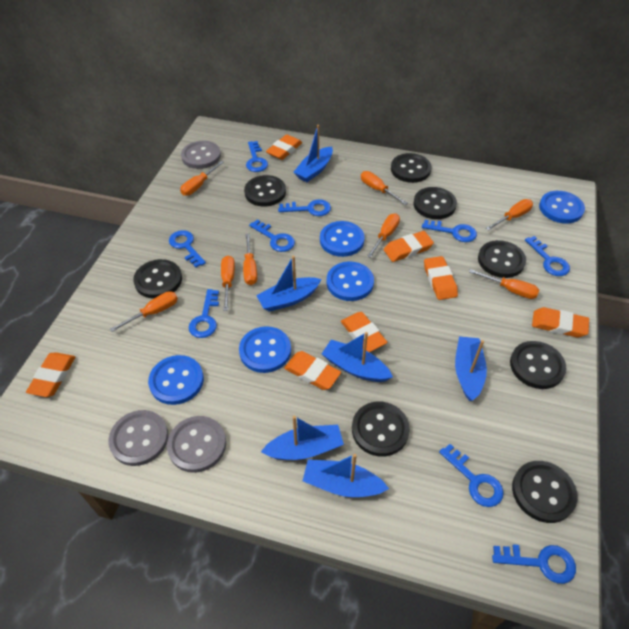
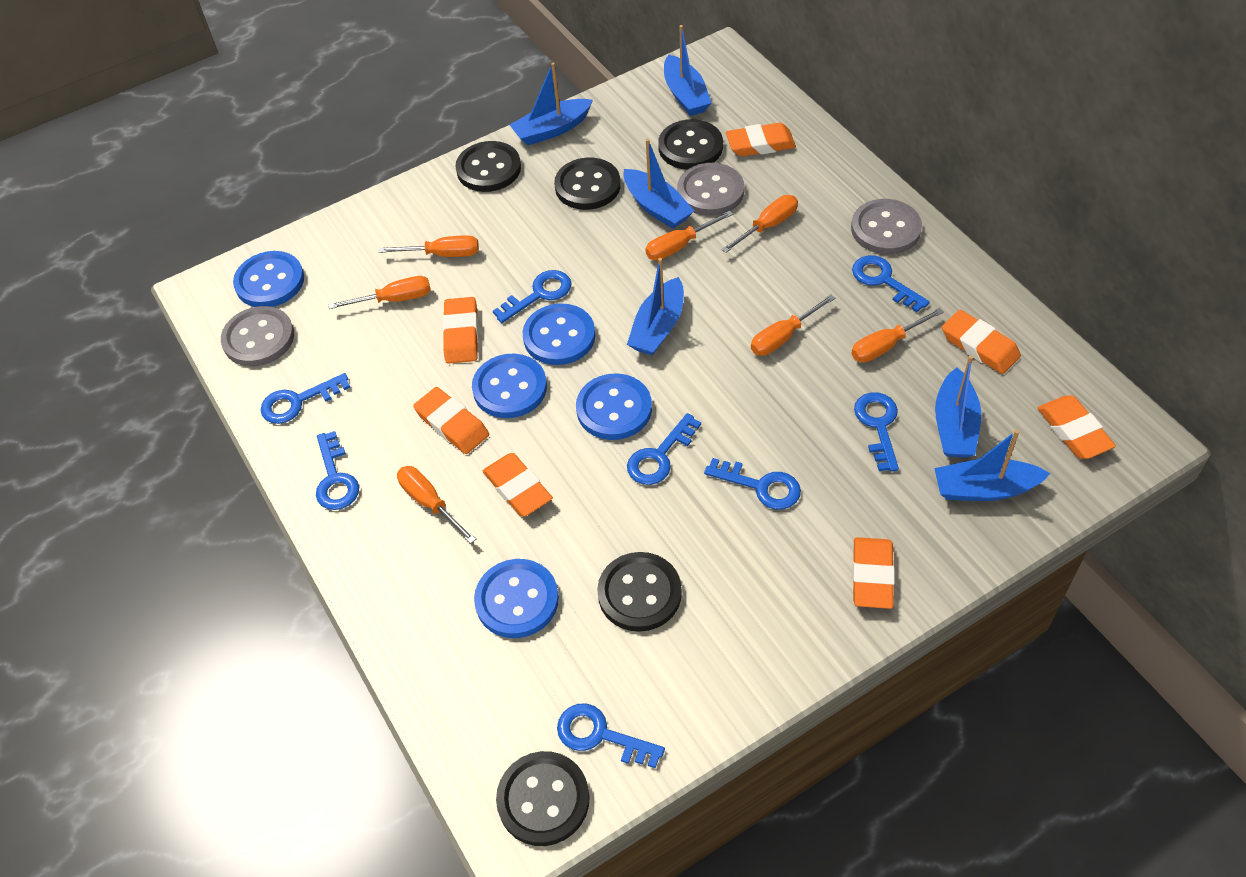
black button: 8 -> 5
blue key: 9 -> 8
orange screwdriver: 8 -> 7

